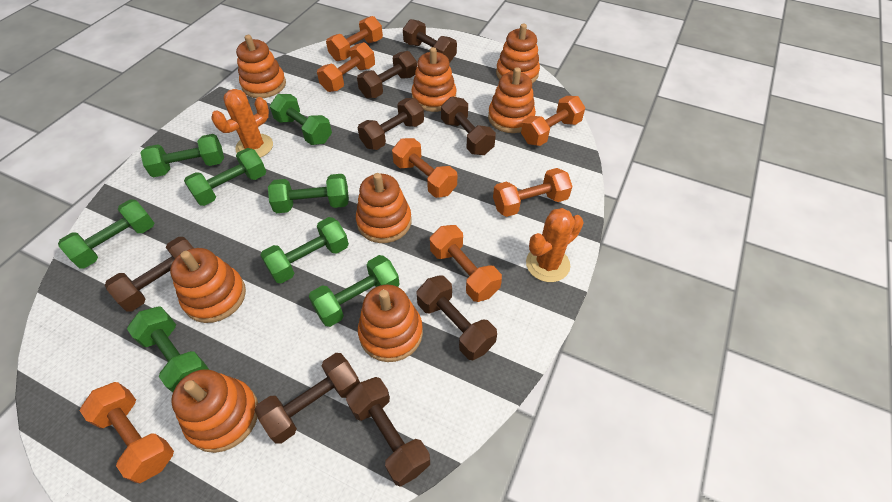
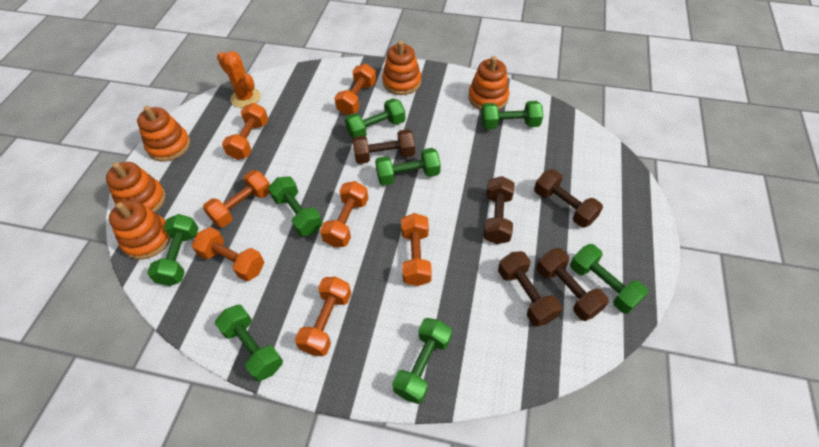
brown dumbbell: 8 -> 5
orange cactus: 2 -> 1
orange stacking toy: 8 -> 5

